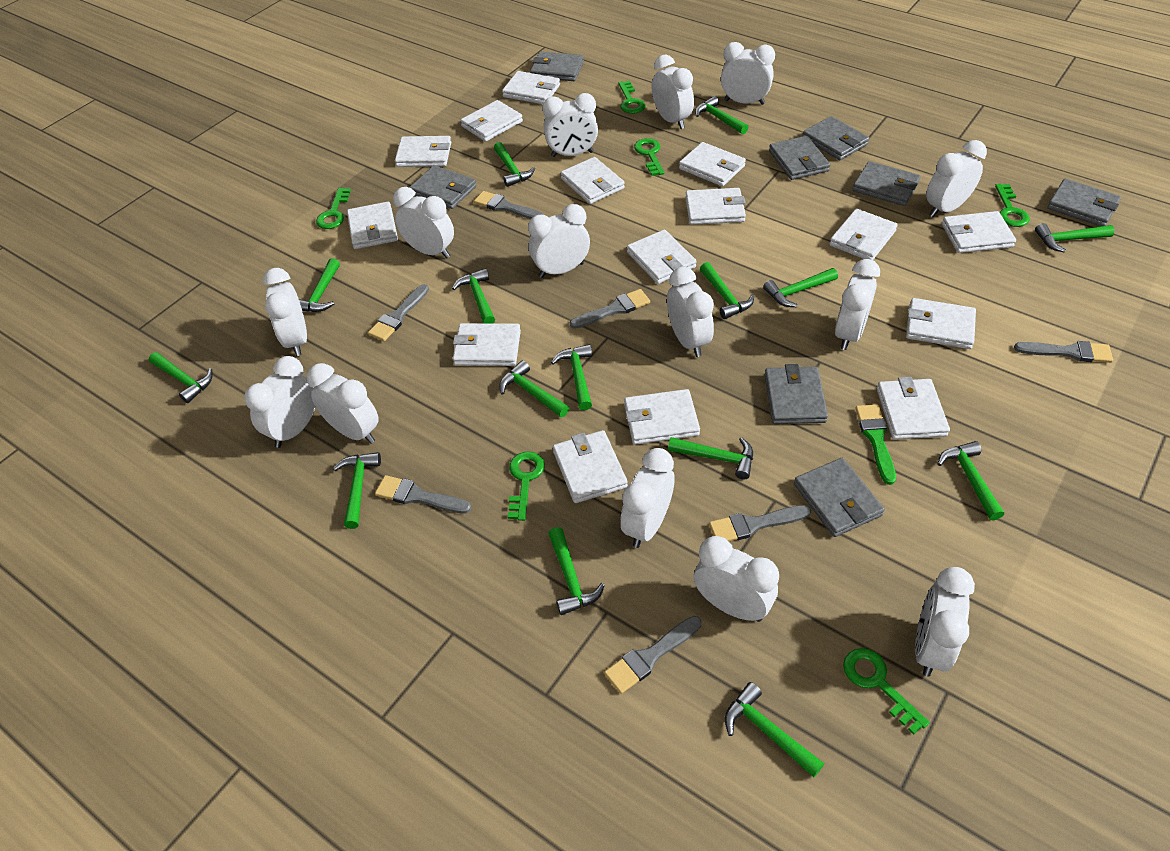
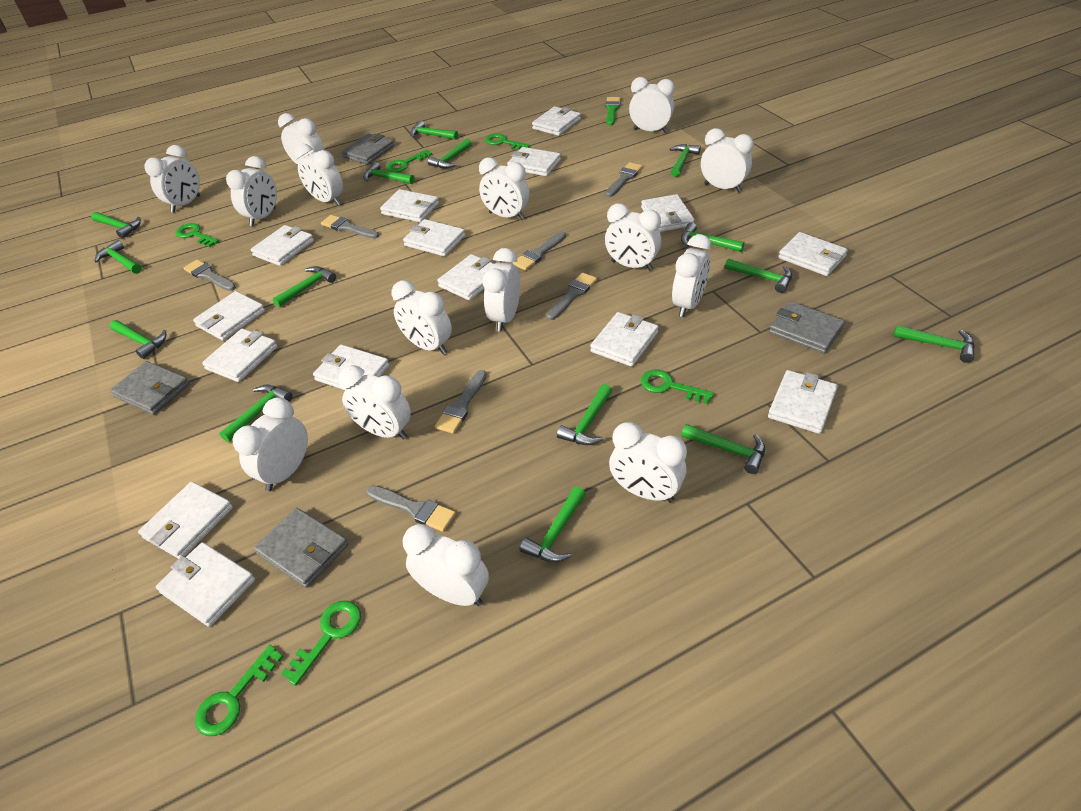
grey wallet: 8 -> 4
white clock: 14 -> 15

